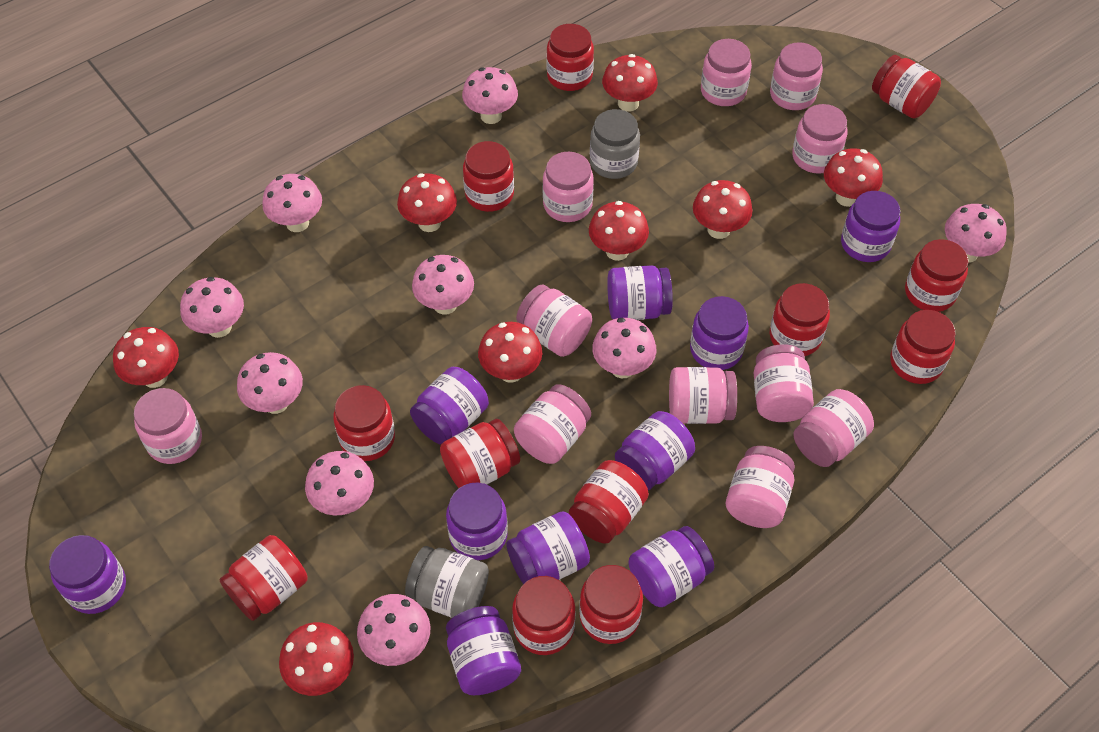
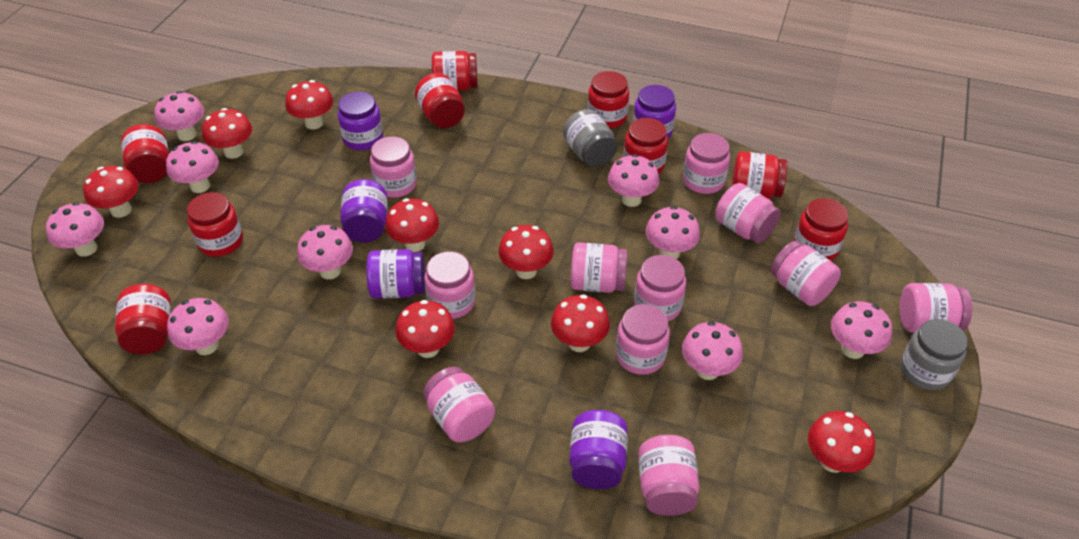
purple jar: 10 -> 5
red jar: 12 -> 9

